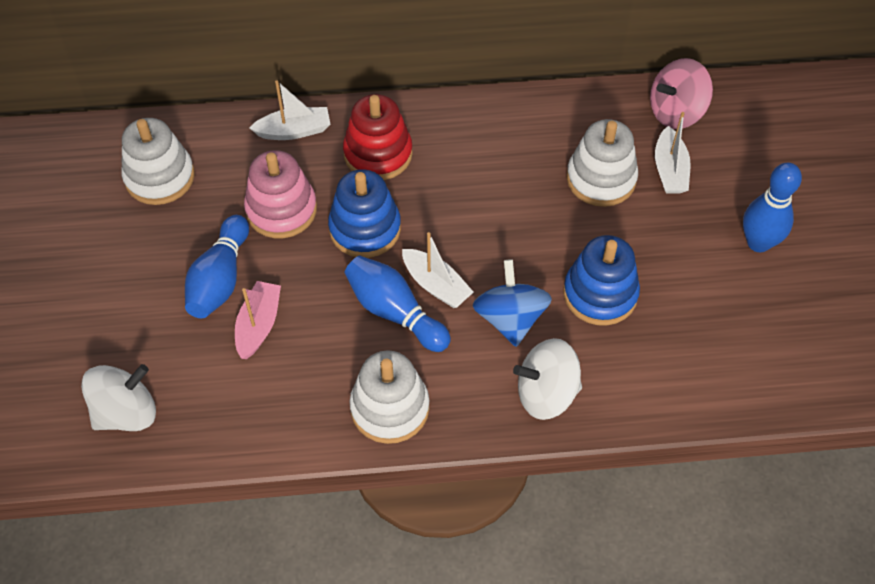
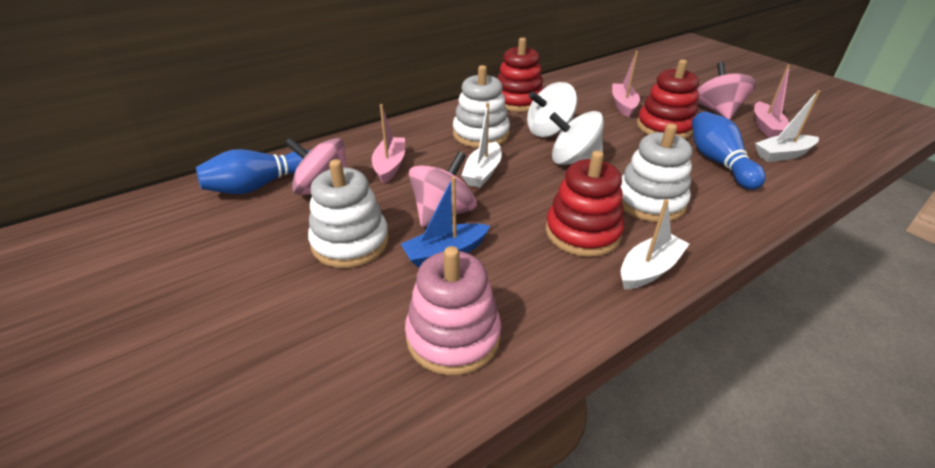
blue boat: 0 -> 1
blue bowling pin: 3 -> 2
blue spinning top: 1 -> 0
blue stacking toy: 2 -> 0
pink boat: 1 -> 3
pink spinning top: 1 -> 3
red stacking toy: 1 -> 3

